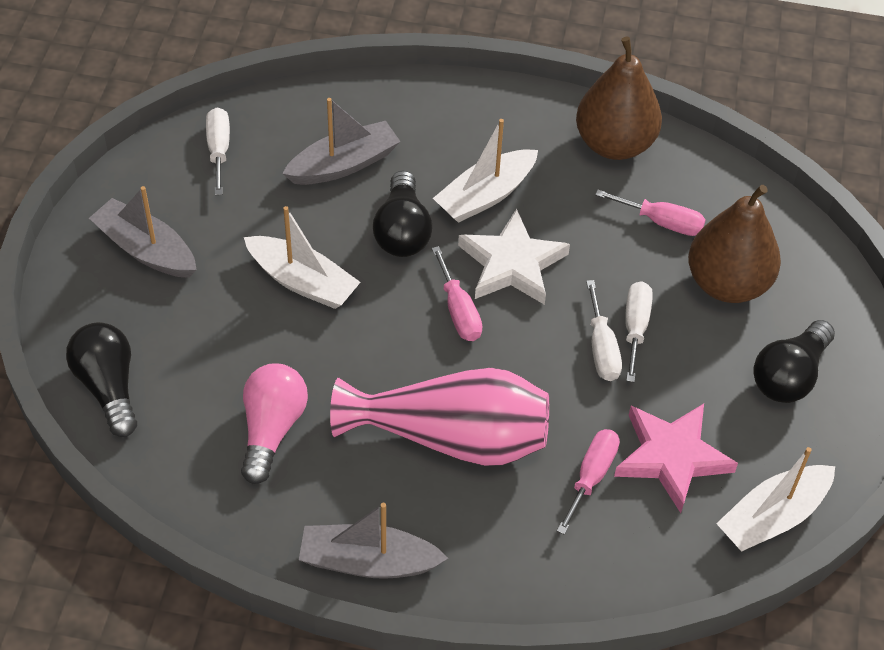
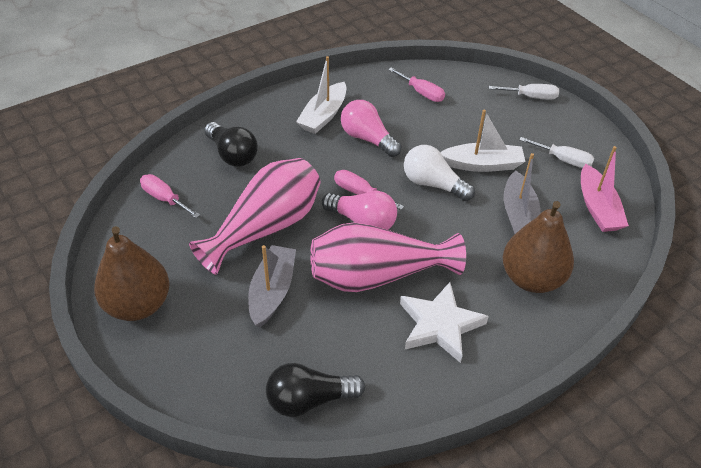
black light bulb: 3 -> 2
grey boat: 3 -> 2
pink boat: 0 -> 1
pink light bulb: 1 -> 2
pink star: 1 -> 0
pink vase: 1 -> 2
white boat: 3 -> 2
white light bulb: 0 -> 1
white screwdriver: 3 -> 2

